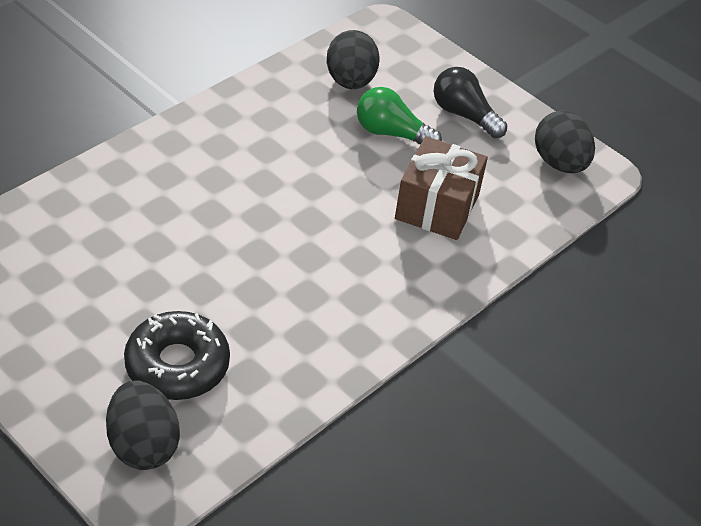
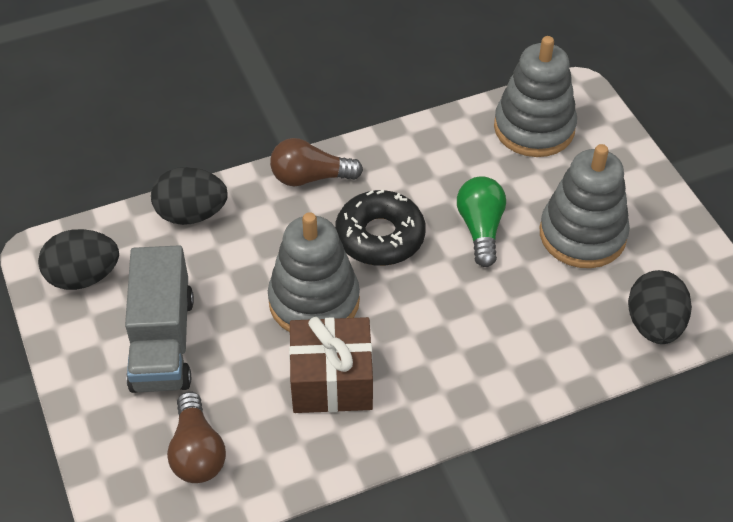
black light bulb: 1 -> 0
brown light bulb: 0 -> 2
grey stacking toy: 0 -> 3
grey truck: 0 -> 1

